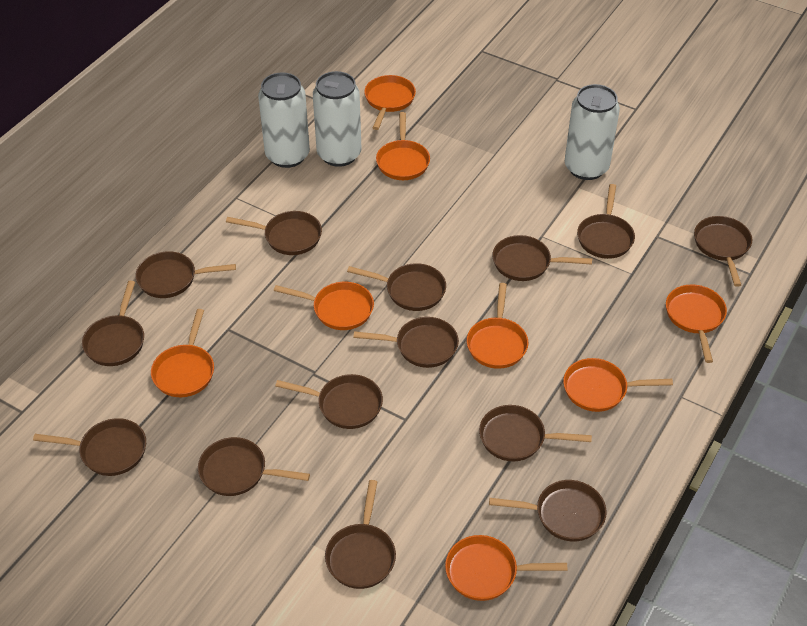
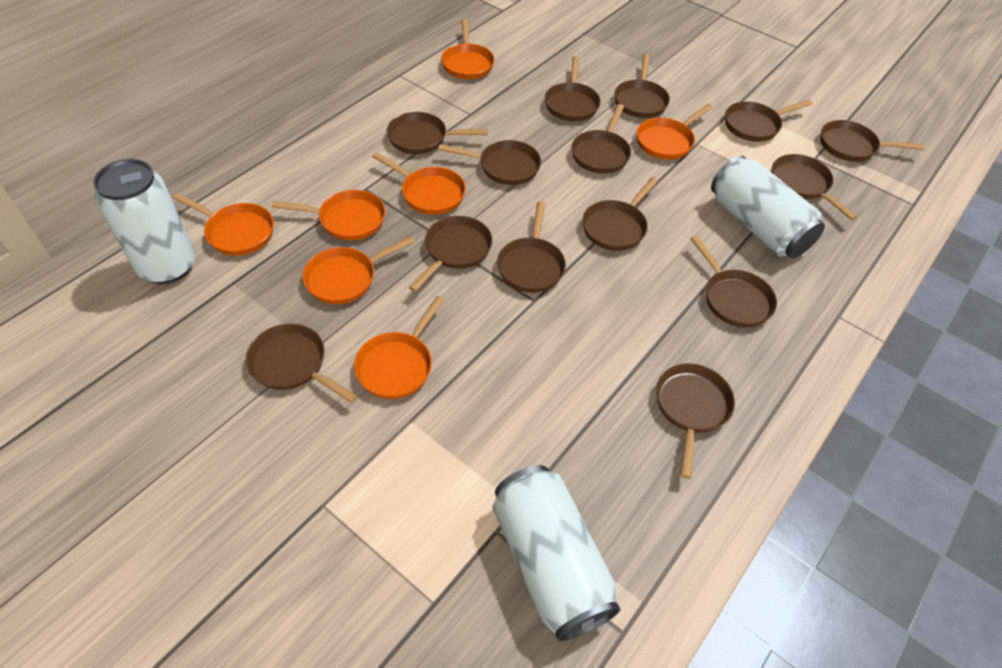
orange pan: 8 -> 7

